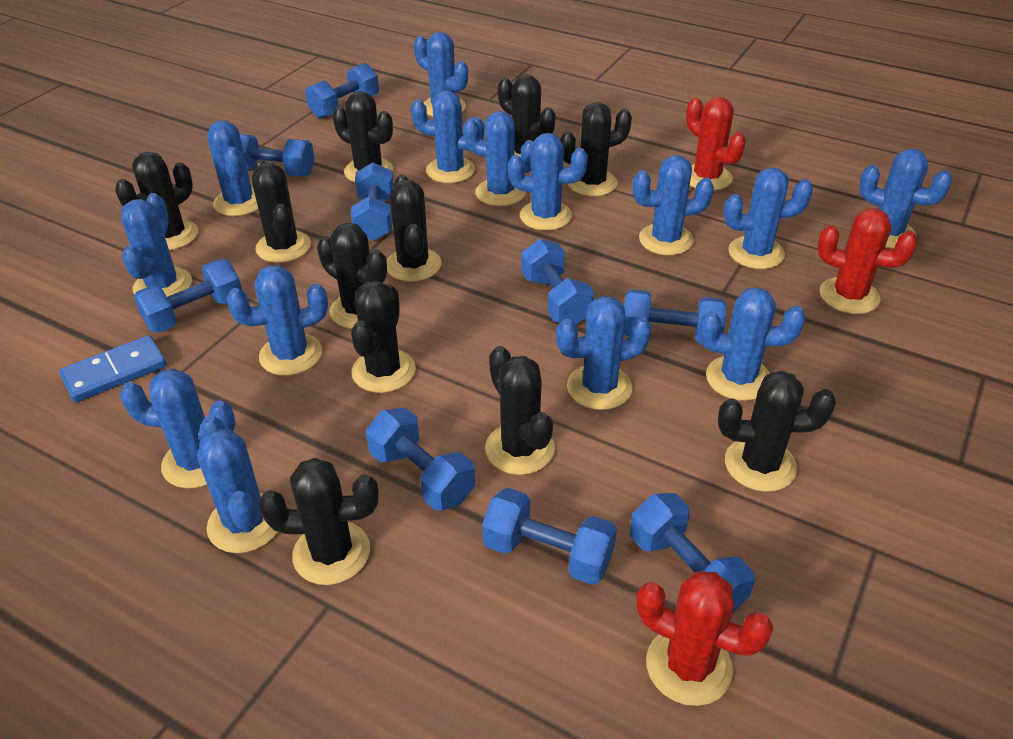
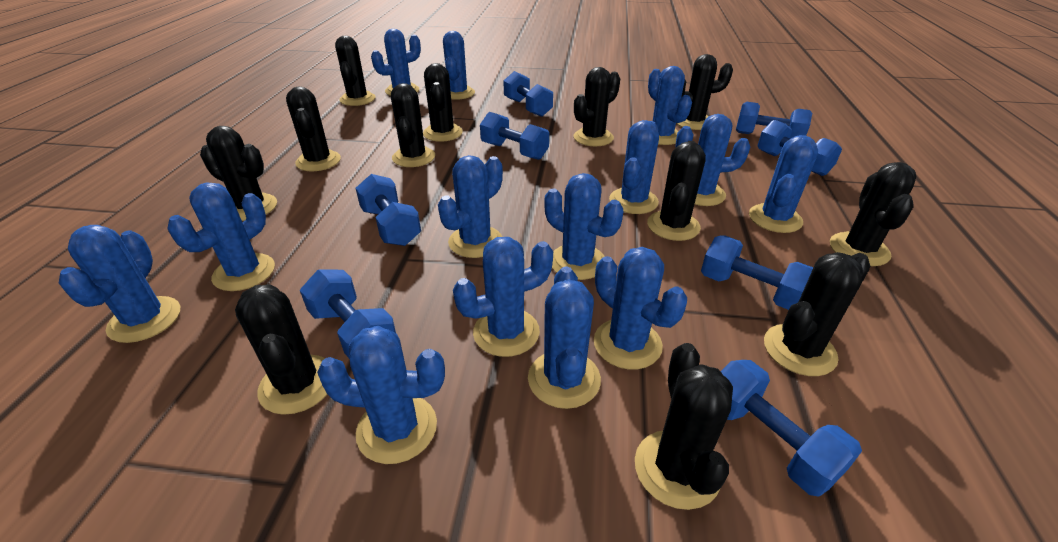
black cactus: 11 -> 12
blue domino: 1 -> 0
blue dumbbell: 9 -> 8
red cactus: 3 -> 0

